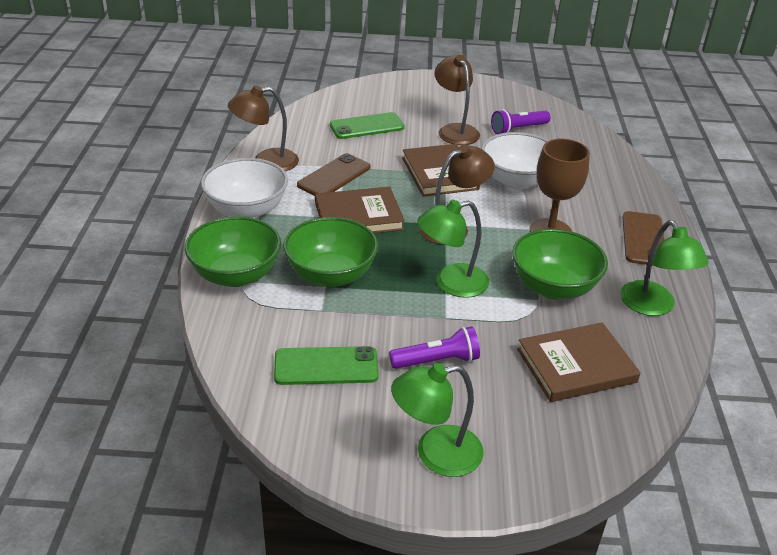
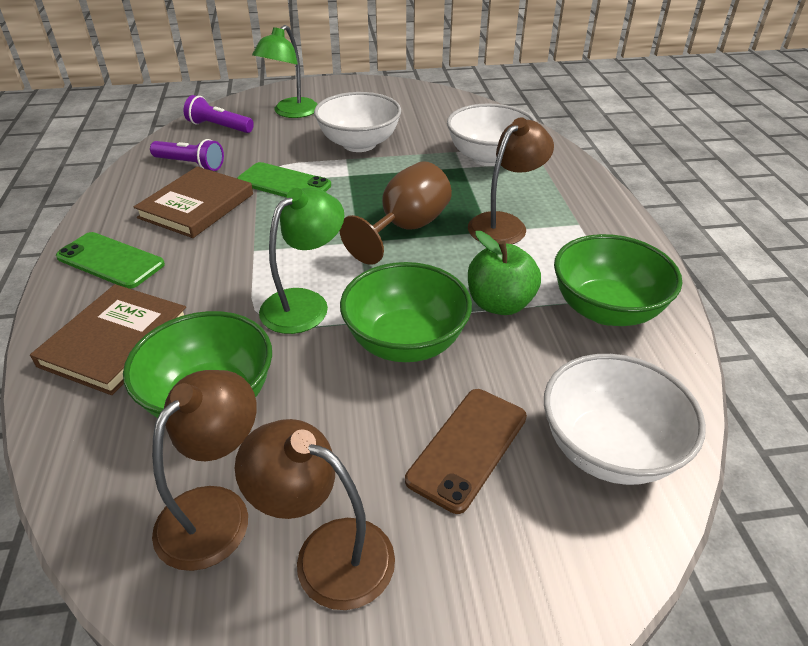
brown book: 3 -> 2
brown phone: 2 -> 1
green apple: 0 -> 1
green lamp: 3 -> 2
white bowl: 2 -> 3

